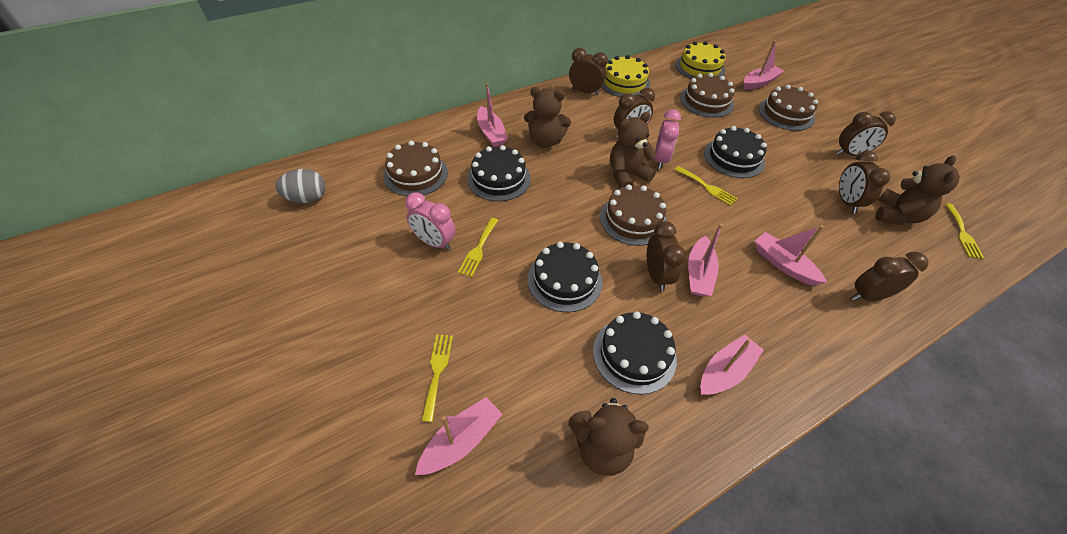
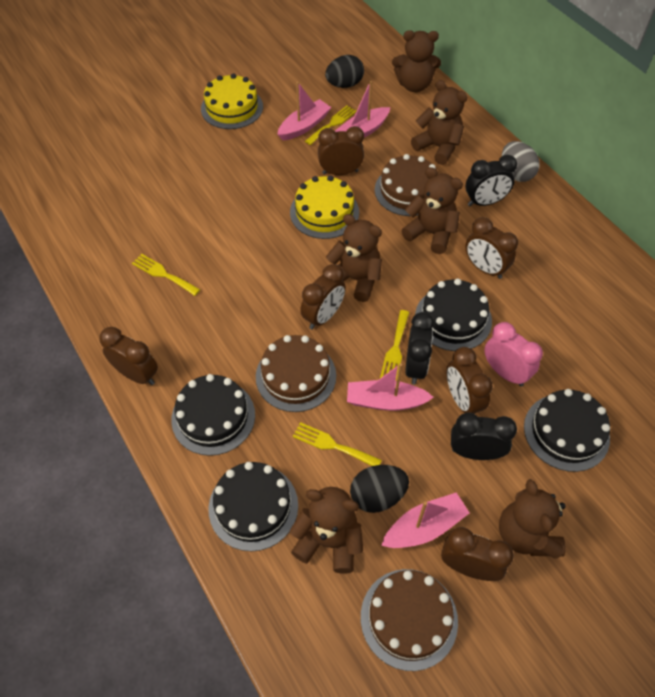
black clock: 0 -> 3
black egg: 0 -> 2
brown cake: 4 -> 3
brown teddy bear: 4 -> 6
pink boat: 6 -> 4
pink clock: 2 -> 1

